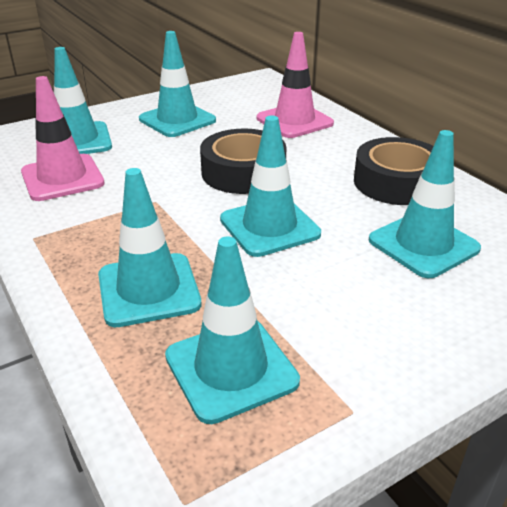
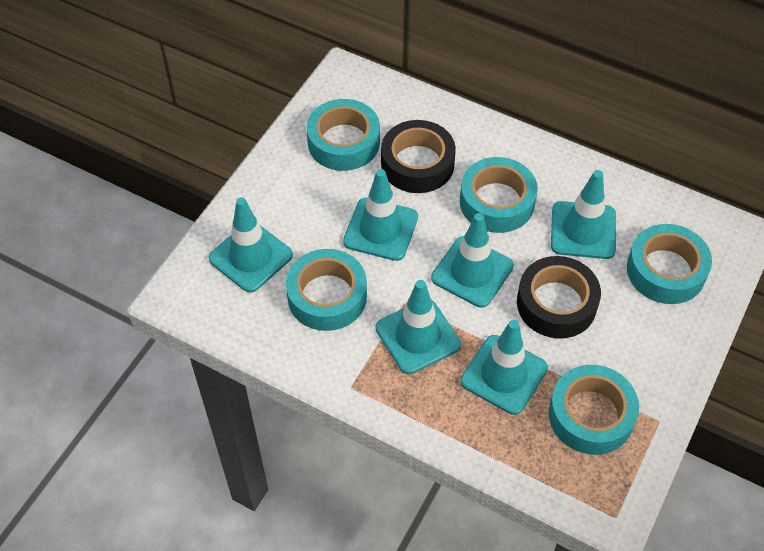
pink traffic cone: 2 -> 0
turquoise tape: 0 -> 5

